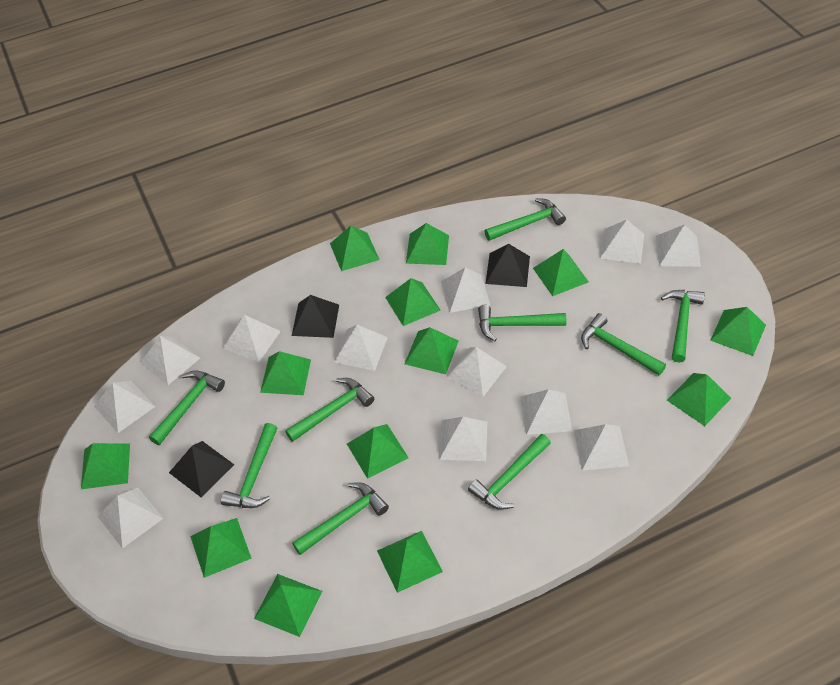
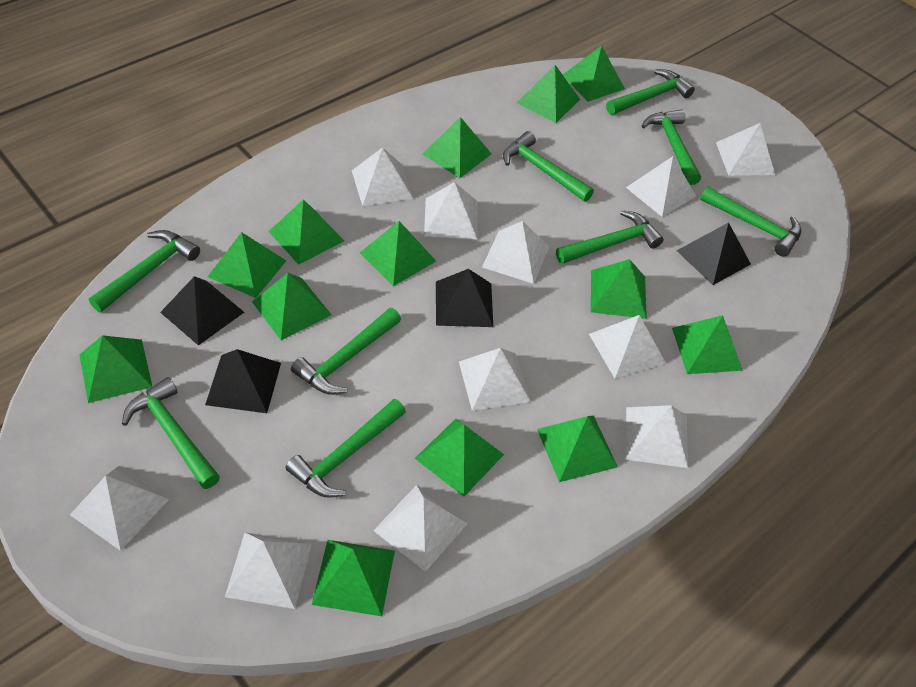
black pyramid: 3 -> 4
white pyramid: 12 -> 11

